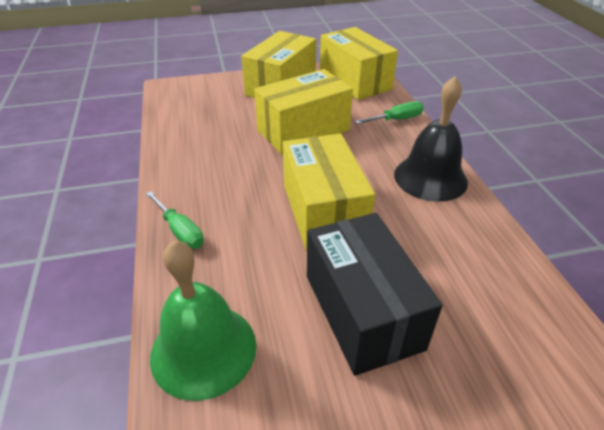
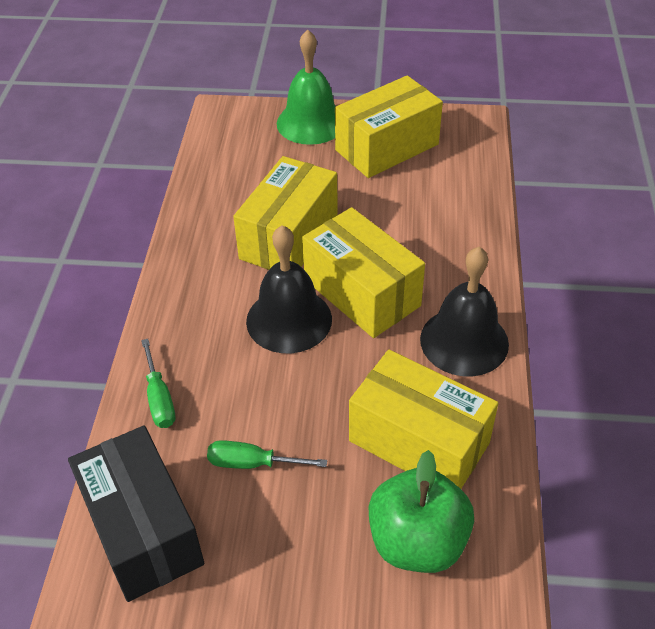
black bell: 1 -> 2
green apple: 0 -> 1

